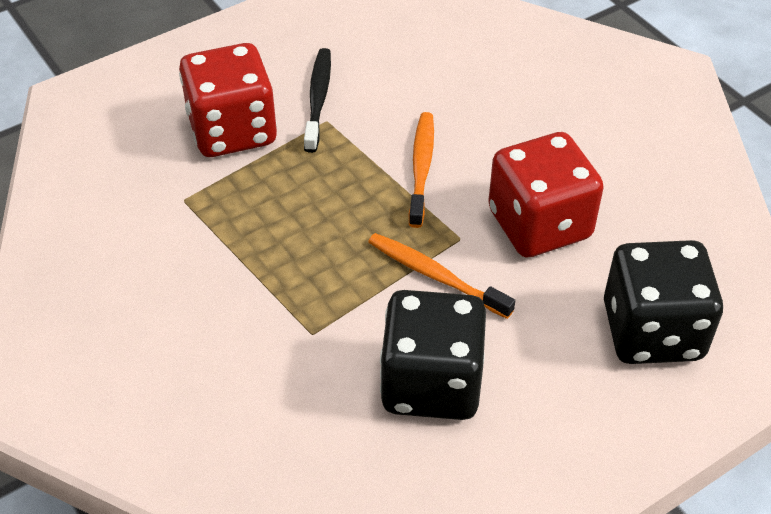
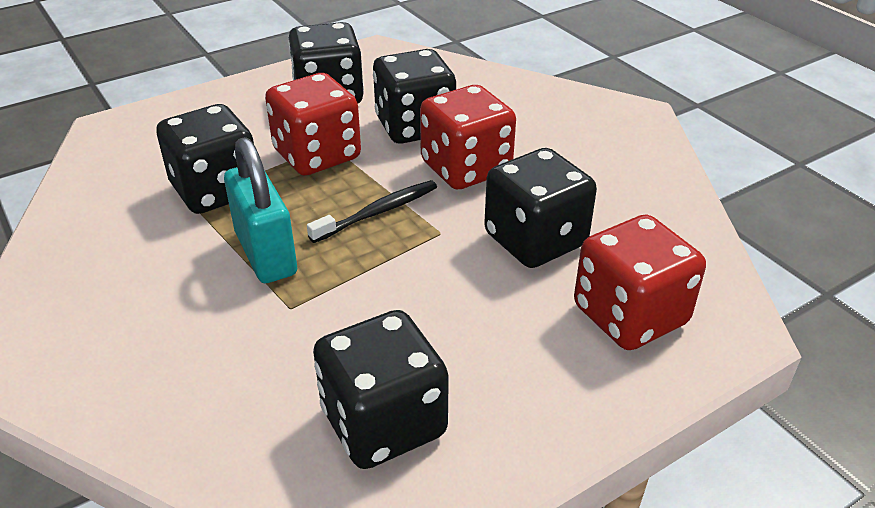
black dice: 2 -> 5
orange toothbrush: 2 -> 0
red dice: 2 -> 3
turquoise padlock: 0 -> 1

